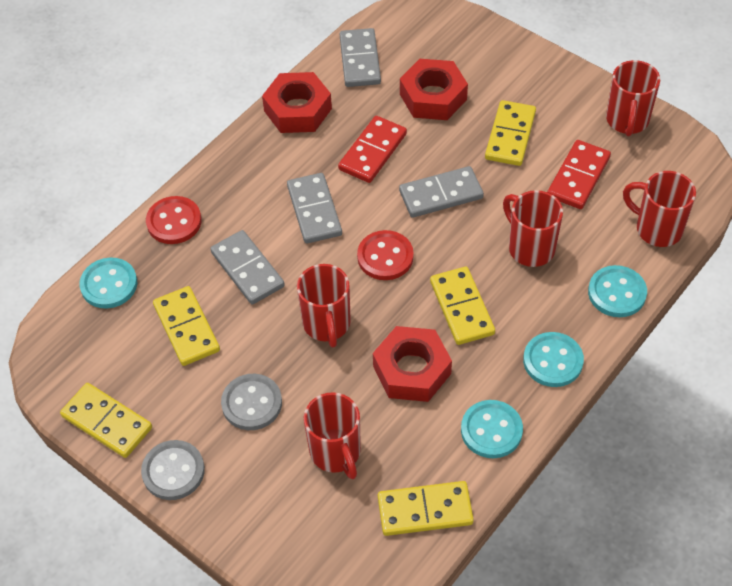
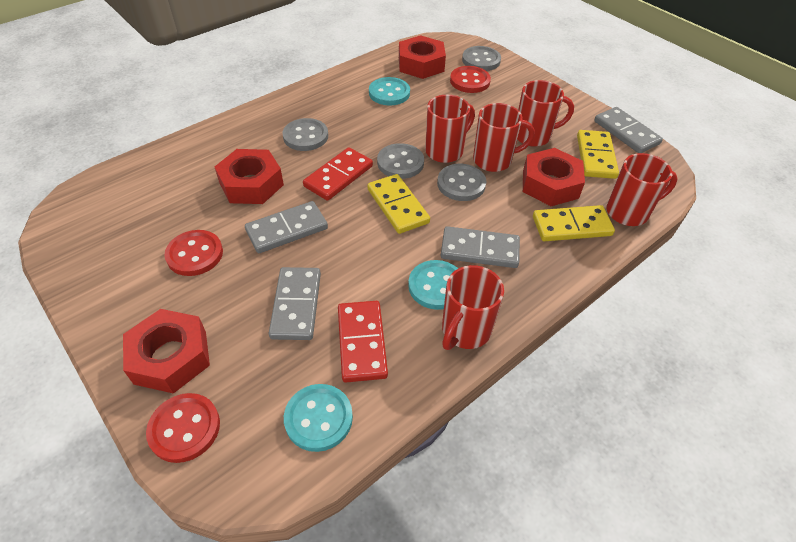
grey button: 2 -> 4
red button: 2 -> 3
red nut: 3 -> 4
turquoise button: 4 -> 3
yellow domino: 5 -> 3

